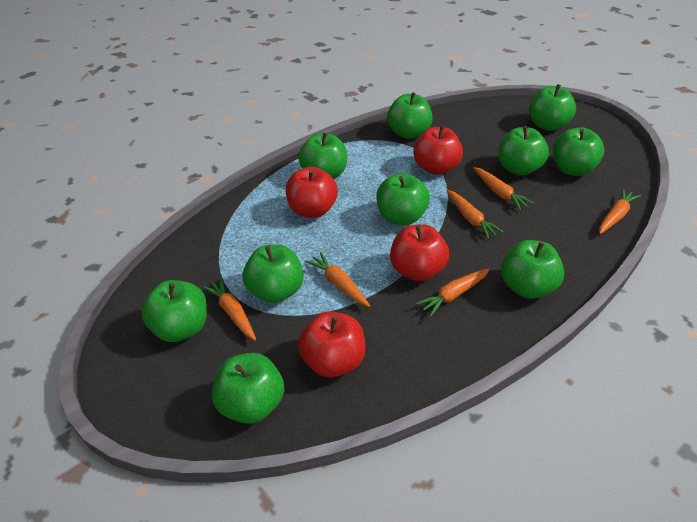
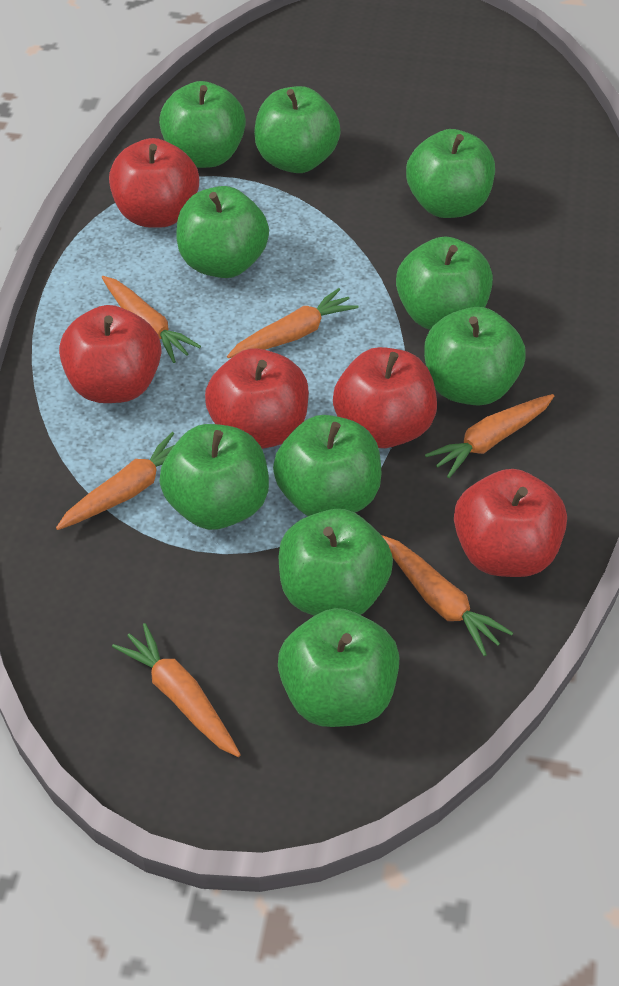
red apple: 4 -> 5

